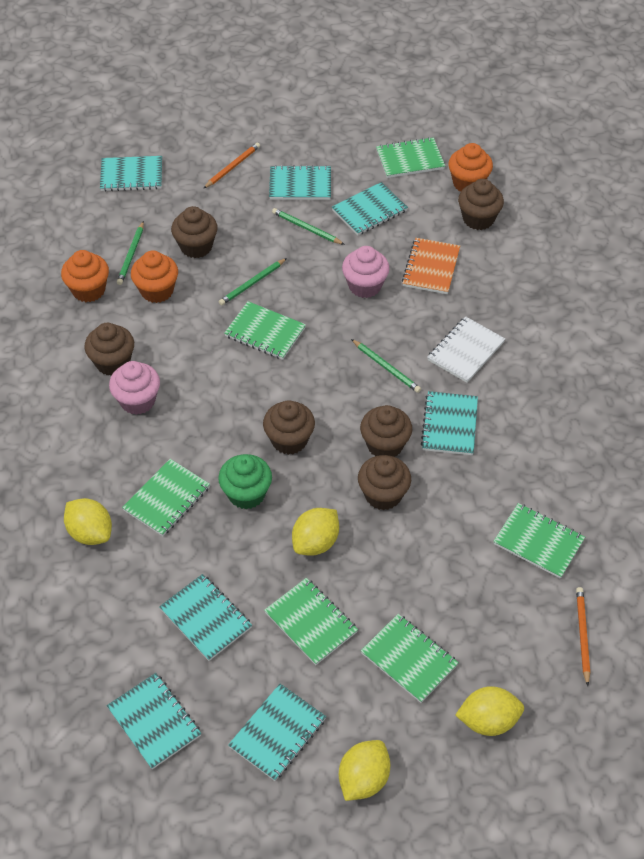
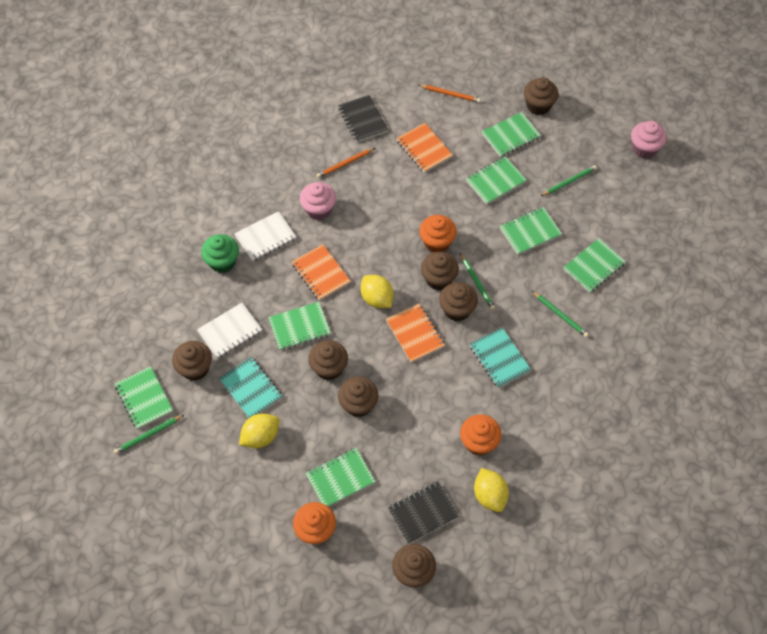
black notebook: 0 -> 2
brown cupcake: 6 -> 7
green notebook: 6 -> 7
orange notebook: 1 -> 3
turquoise notebook: 7 -> 2
white notebook: 1 -> 2
yellow lemon: 4 -> 3

